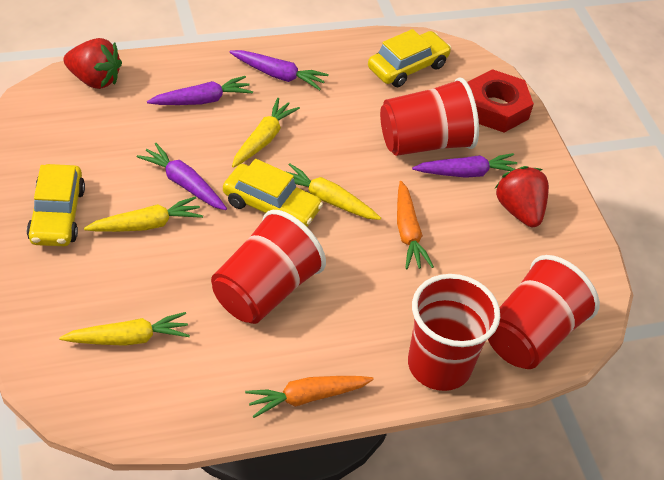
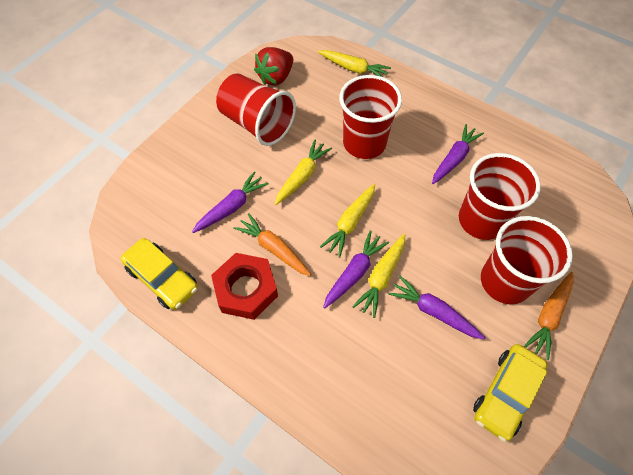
red strawberry: 2 -> 1
yellow car: 3 -> 2

